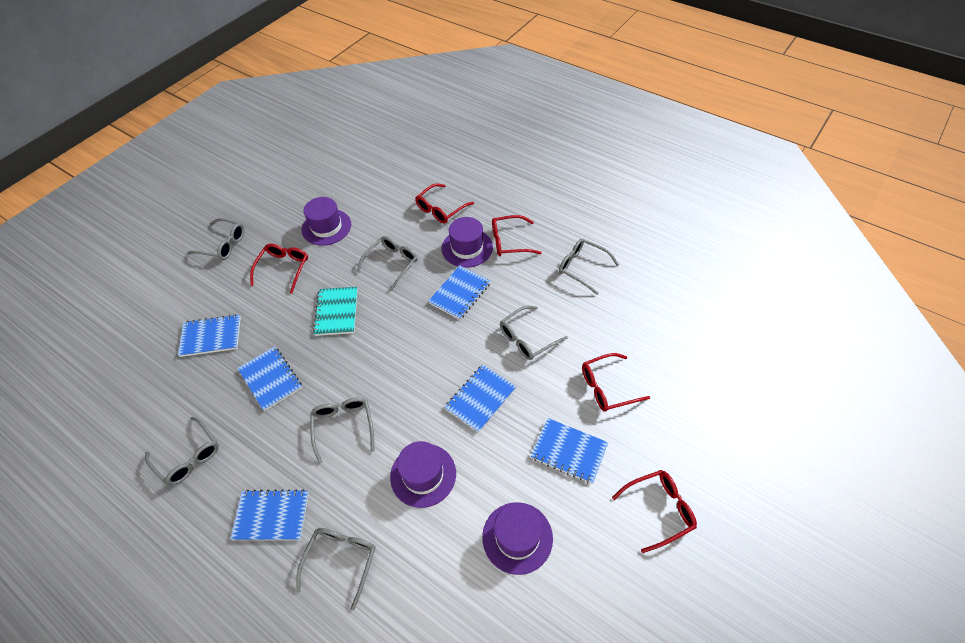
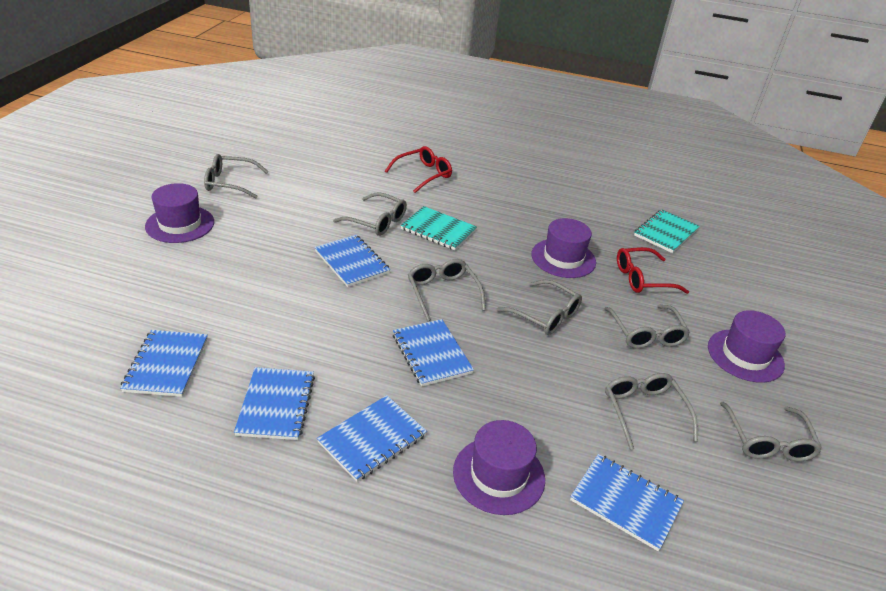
red glasses: 5 -> 2
turquoise notebook: 1 -> 2

